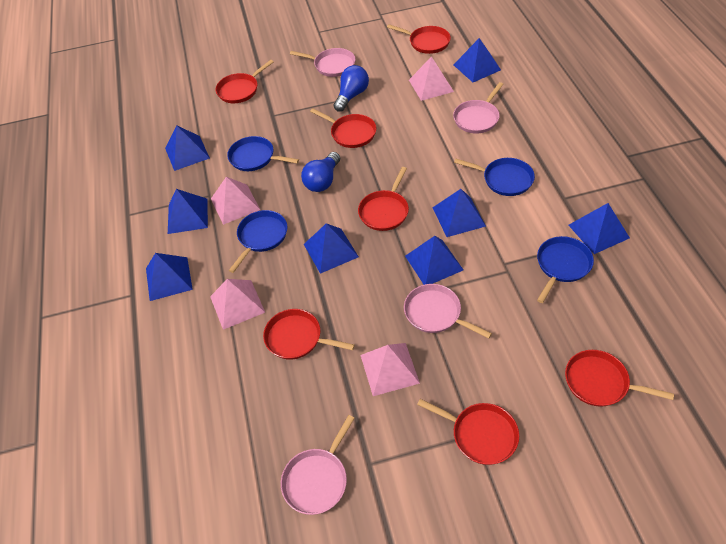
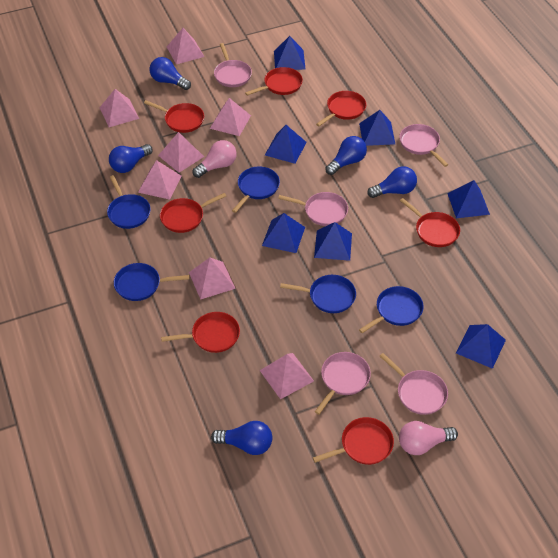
blue light bulb: 2 -> 5
blue pan: 4 -> 5
blue pyramid: 8 -> 7
pink light bulb: 0 -> 2
pink pan: 4 -> 5
pink pyramid: 4 -> 7

